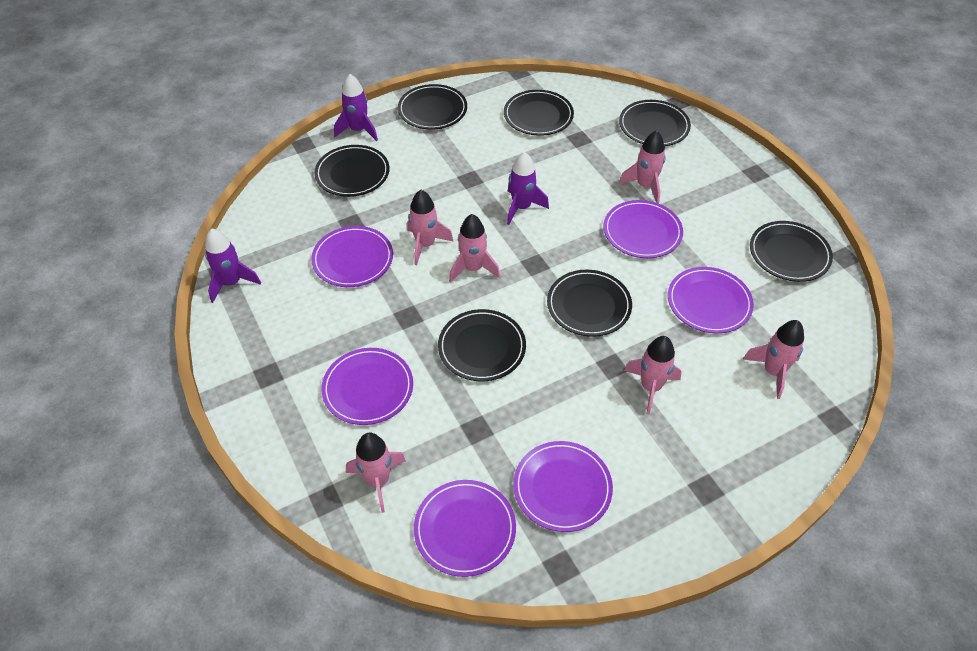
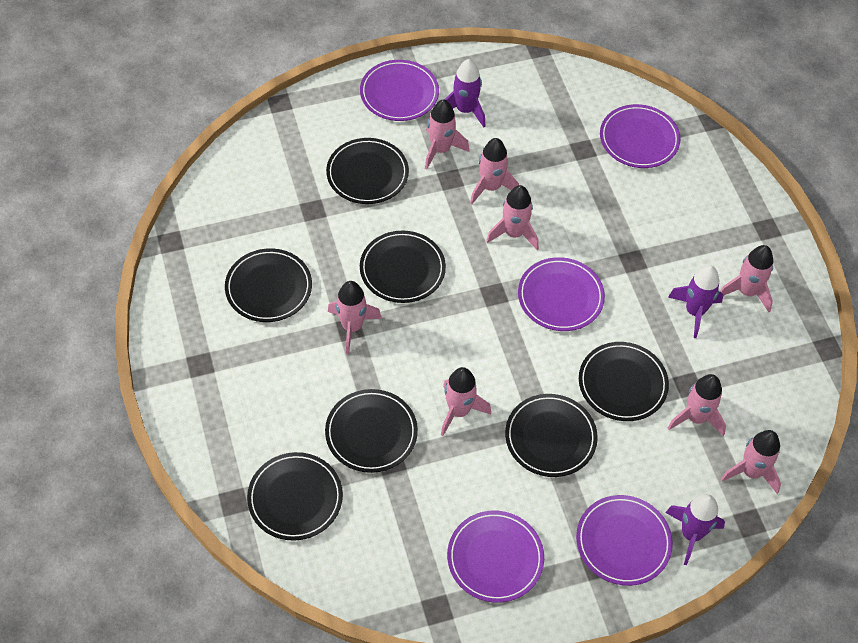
pink rocket: 6 -> 8
purple plate: 6 -> 5

